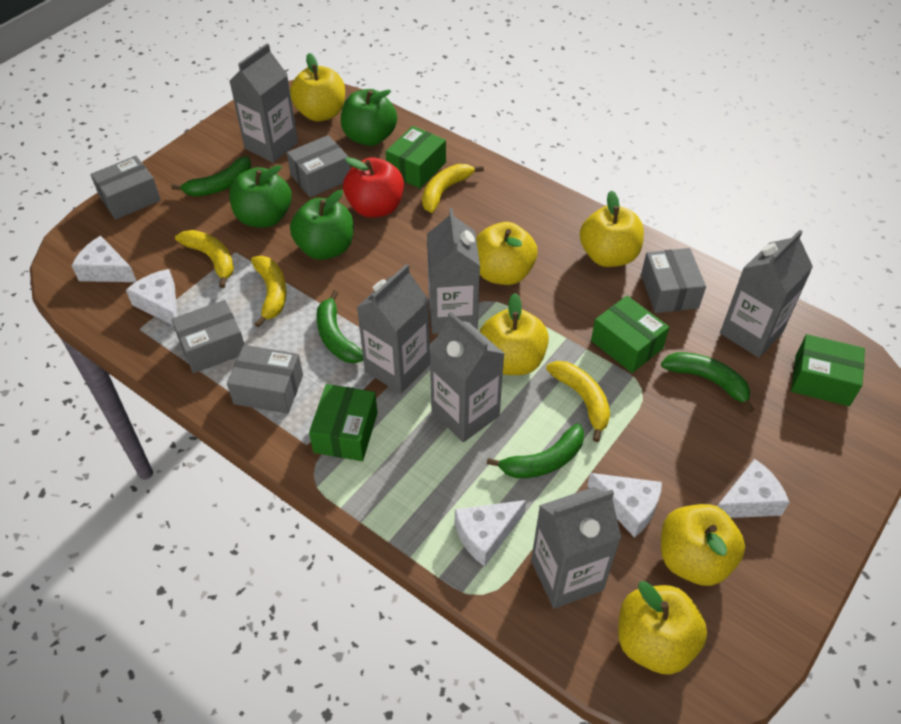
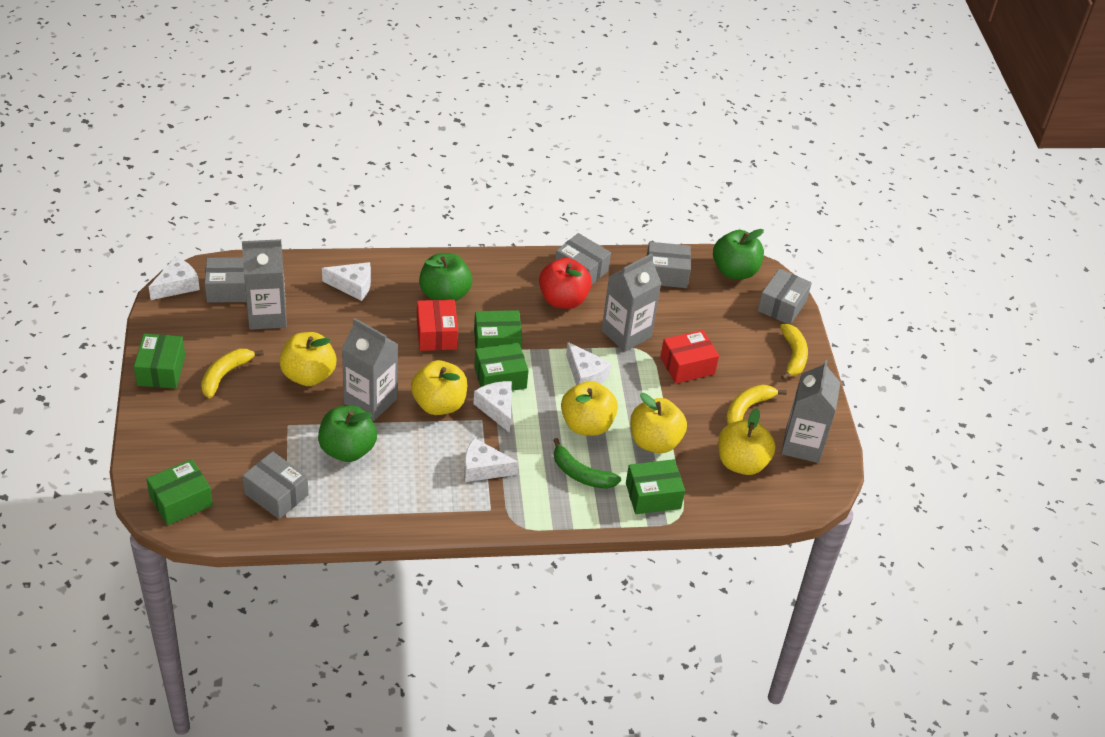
green banana: 4 -> 1
green box: 4 -> 5
grey carton: 6 -> 4
red box: 0 -> 2
yellow apple: 6 -> 5
yellow banana: 4 -> 3

